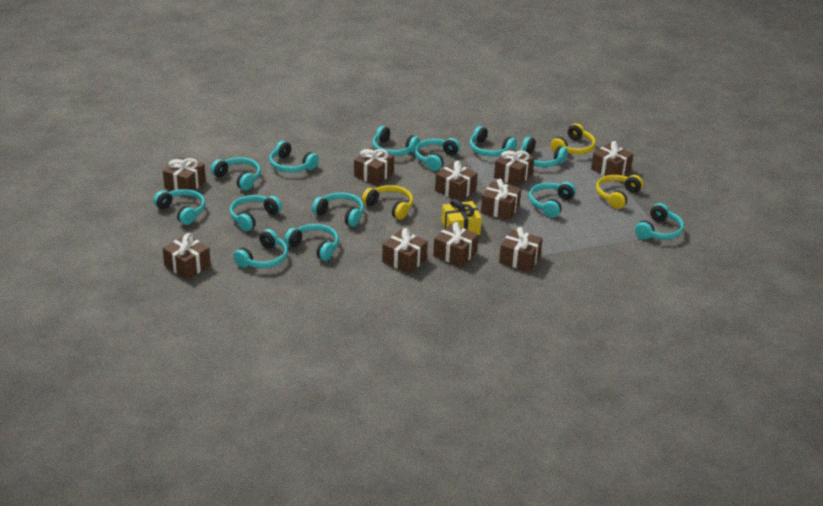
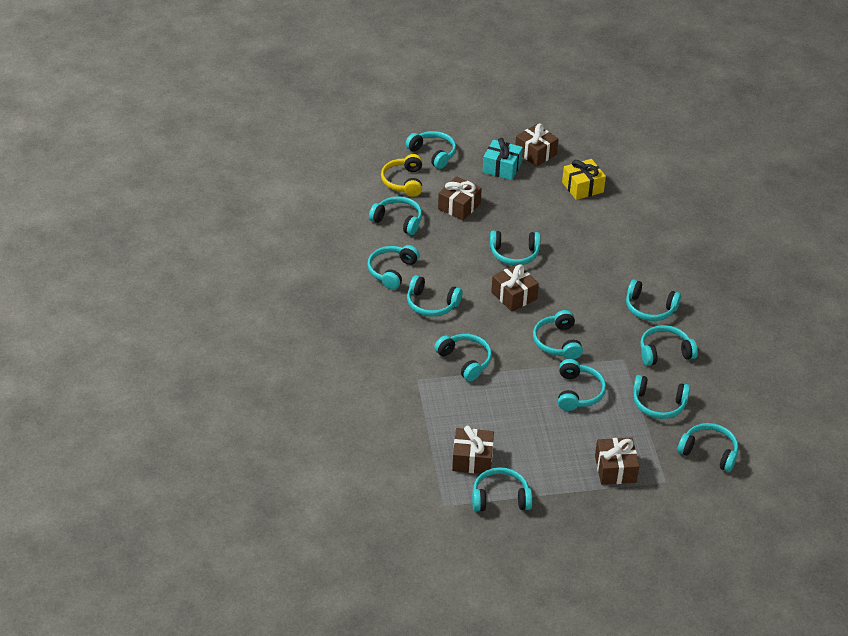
brown gift: 10 -> 5
turquoise gift: 0 -> 1
yellow headphones: 3 -> 1

